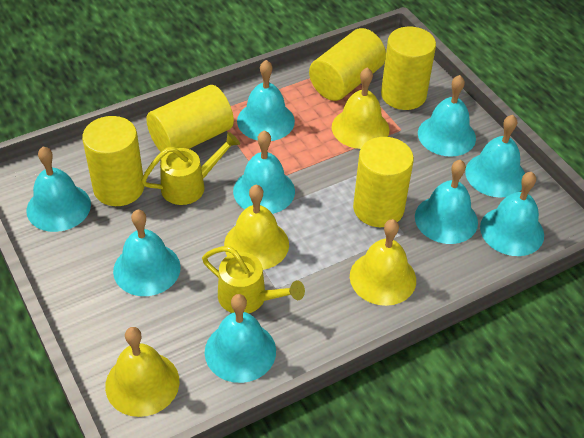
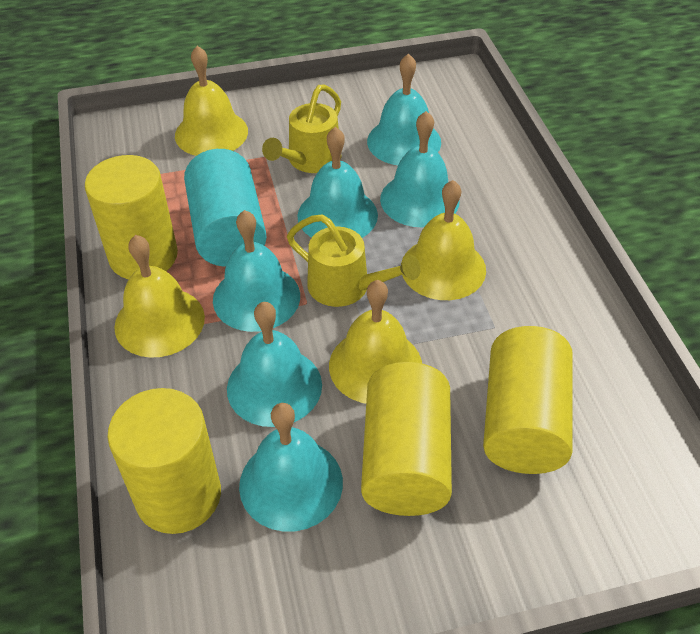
turquoise bell: 9 -> 6
turquoise cylinder: 0 -> 1
yellow cylinder: 5 -> 4

